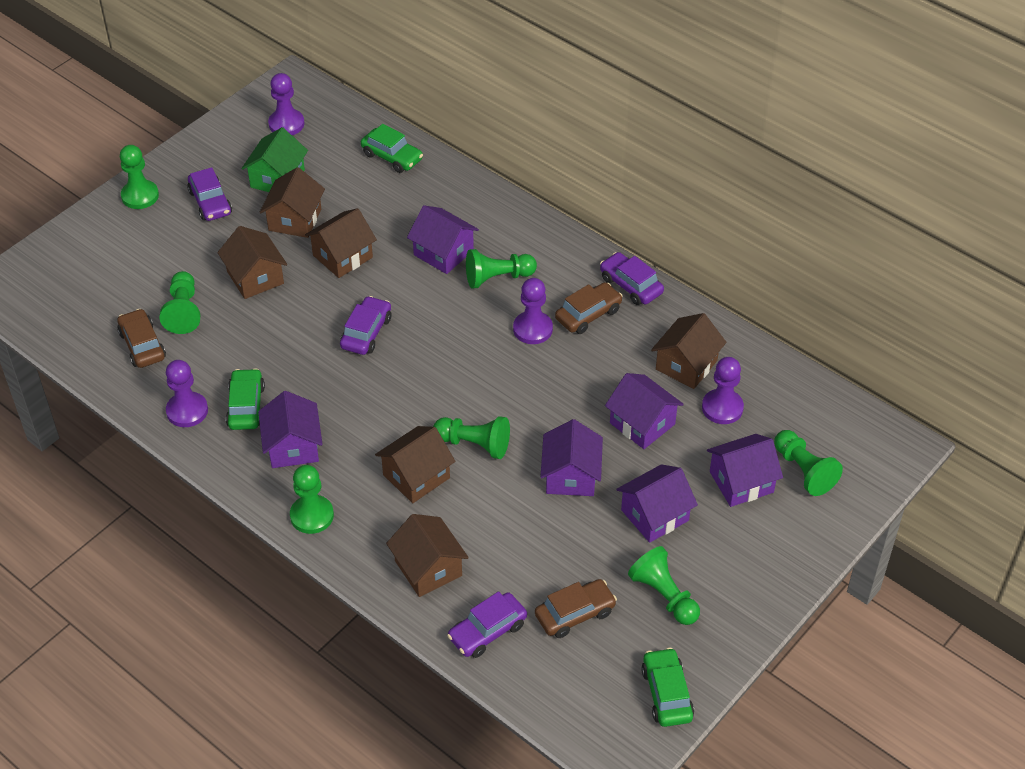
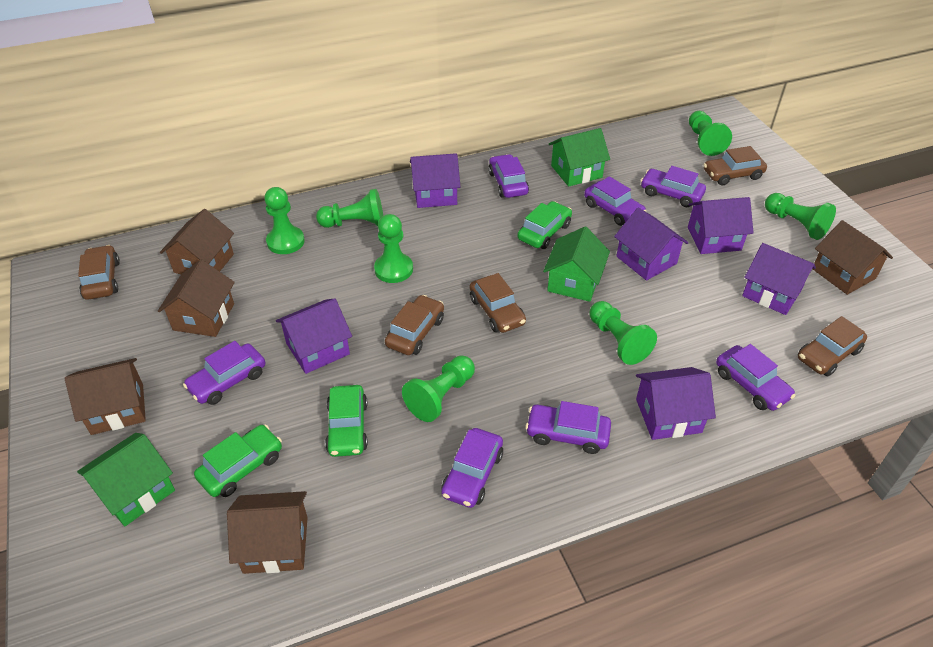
brown car: 3 -> 5
brown house: 6 -> 5
green house: 1 -> 3
purple car: 4 -> 7
purple pawn: 4 -> 0

